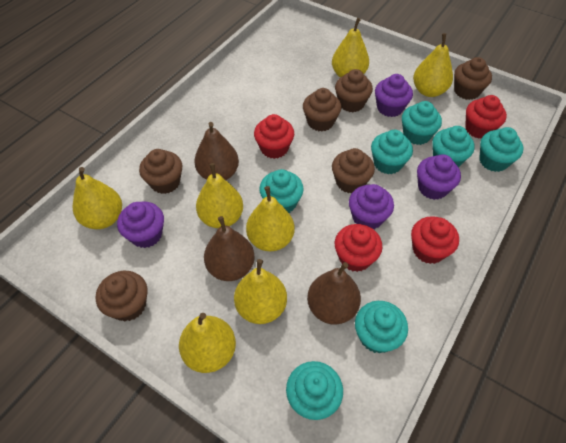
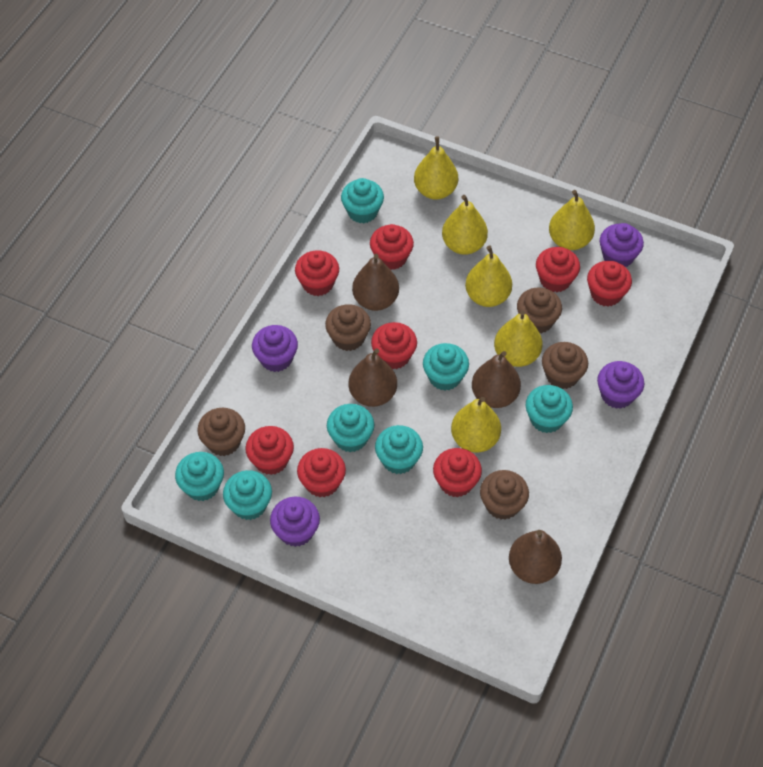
brown cupcake: 6 -> 5
brown pear: 3 -> 4
red cupcake: 4 -> 8
yellow pear: 7 -> 6

